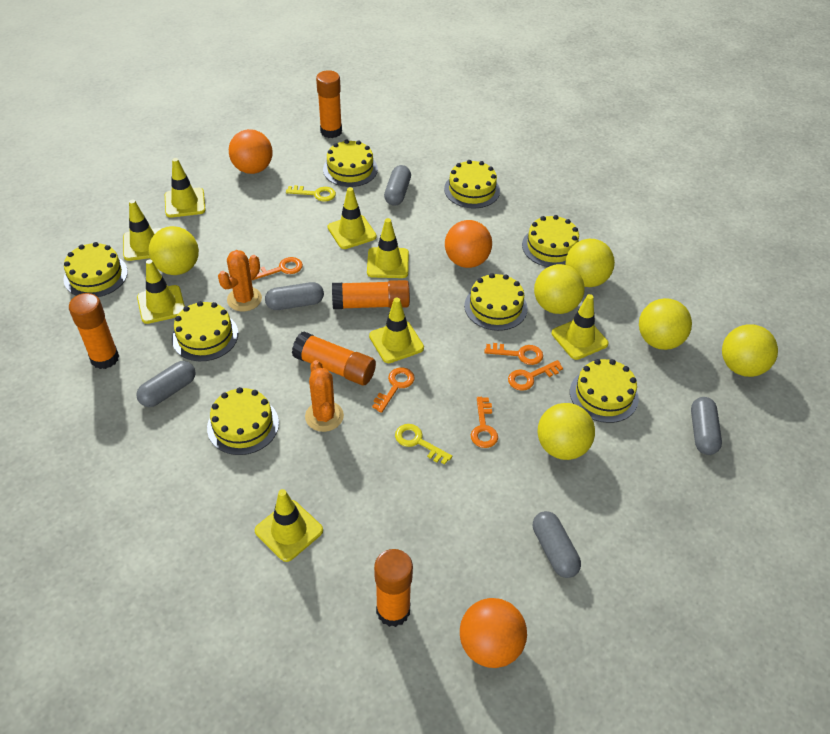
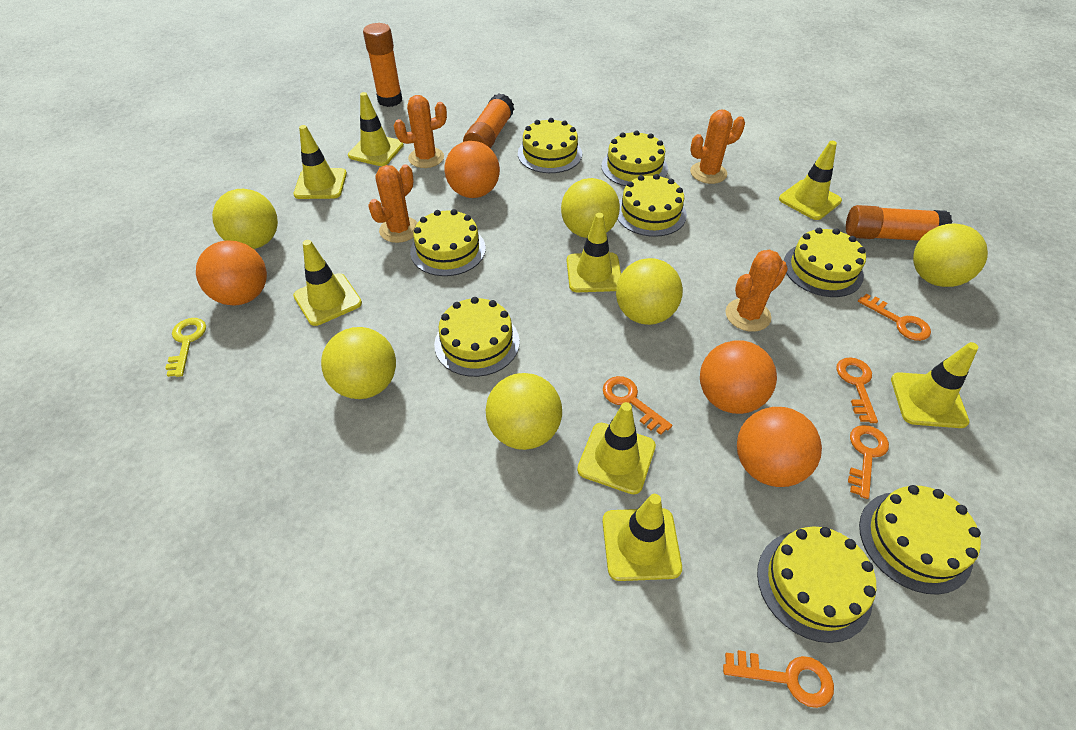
grey capsule: 5 -> 0
orange ball: 3 -> 4
orange cactus: 2 -> 4
orange glue stick: 5 -> 3
yellow key: 2 -> 1

